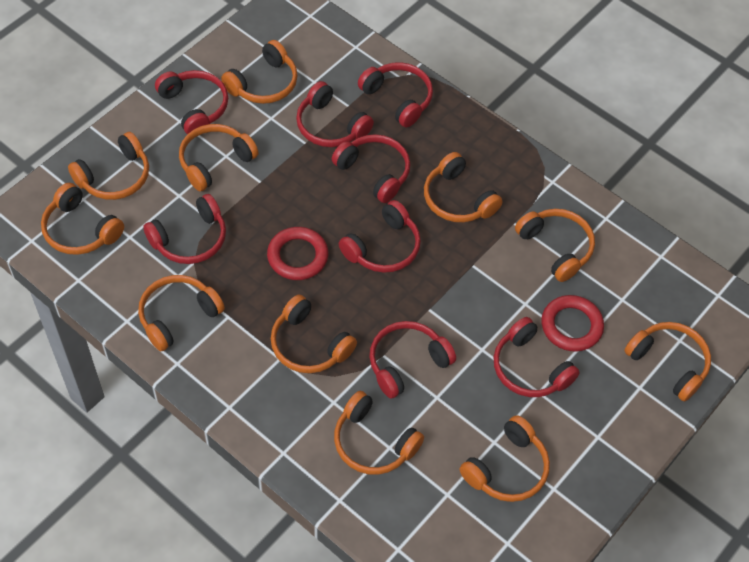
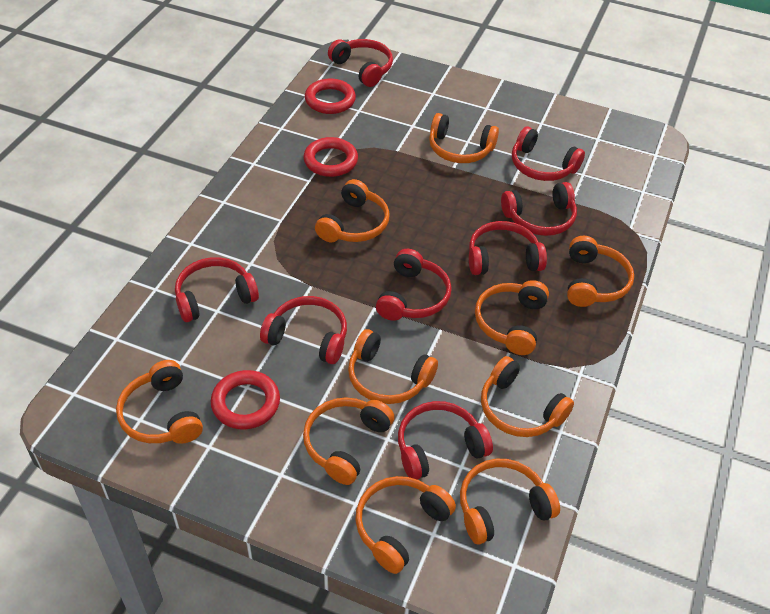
orange headphones: 11 -> 10
red ring: 2 -> 3

